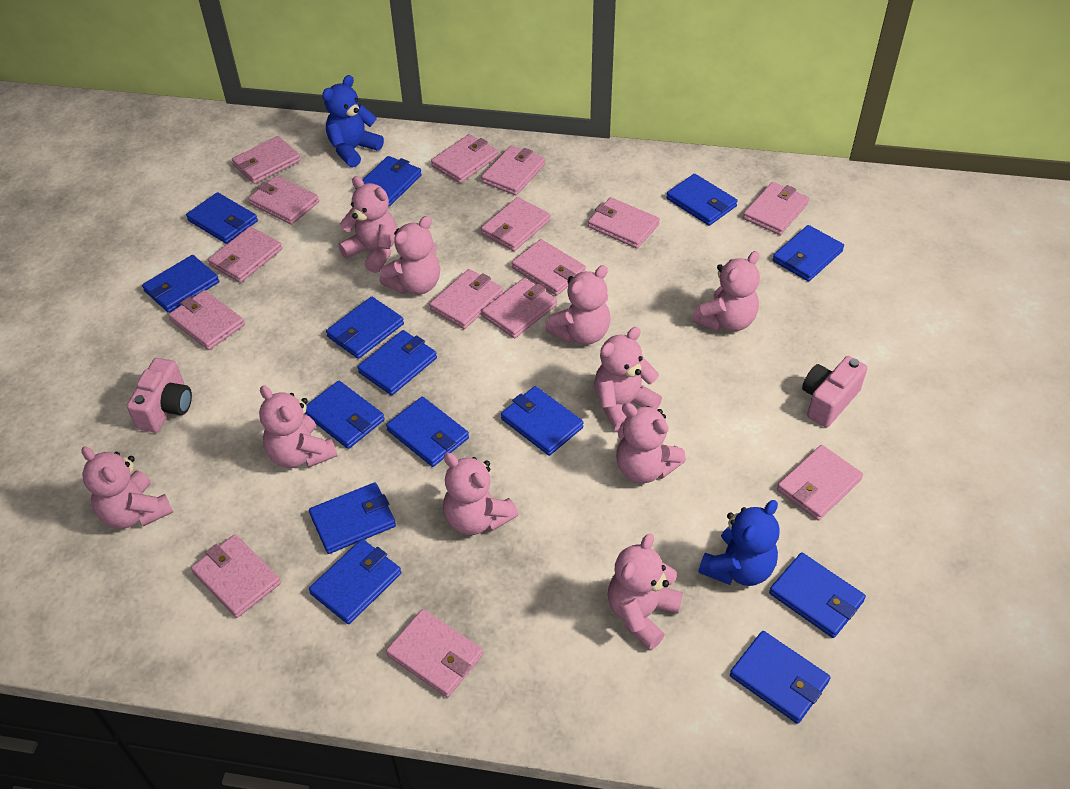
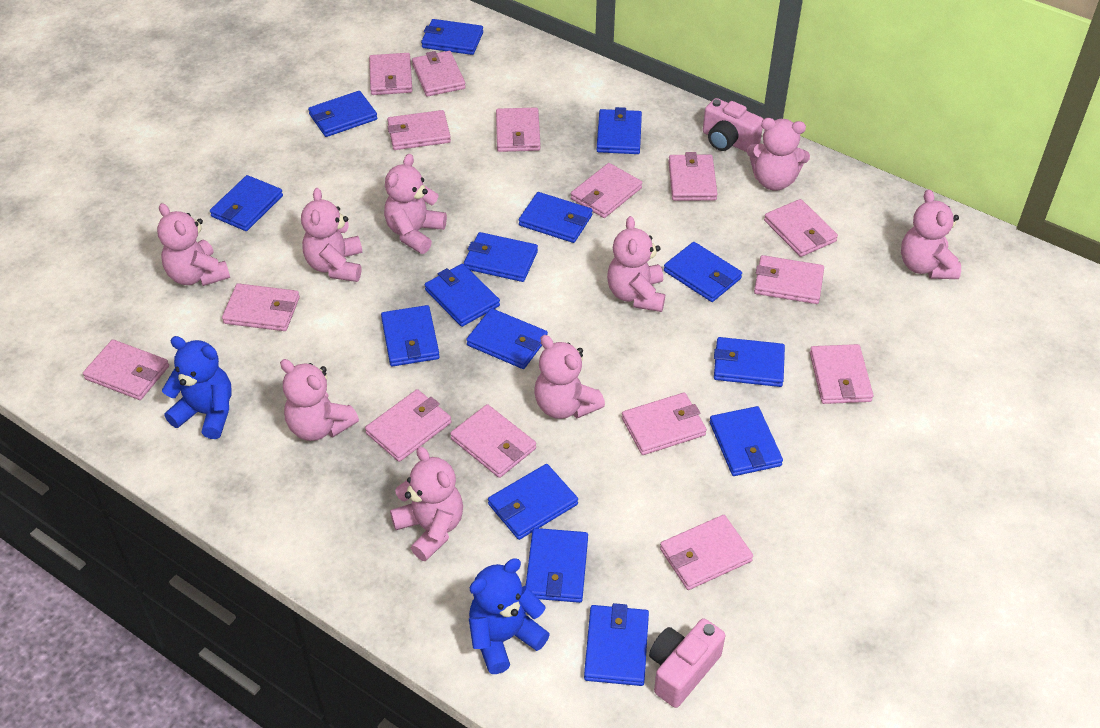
blue wallet: 14 -> 15
pink teddy bear: 10 -> 9

